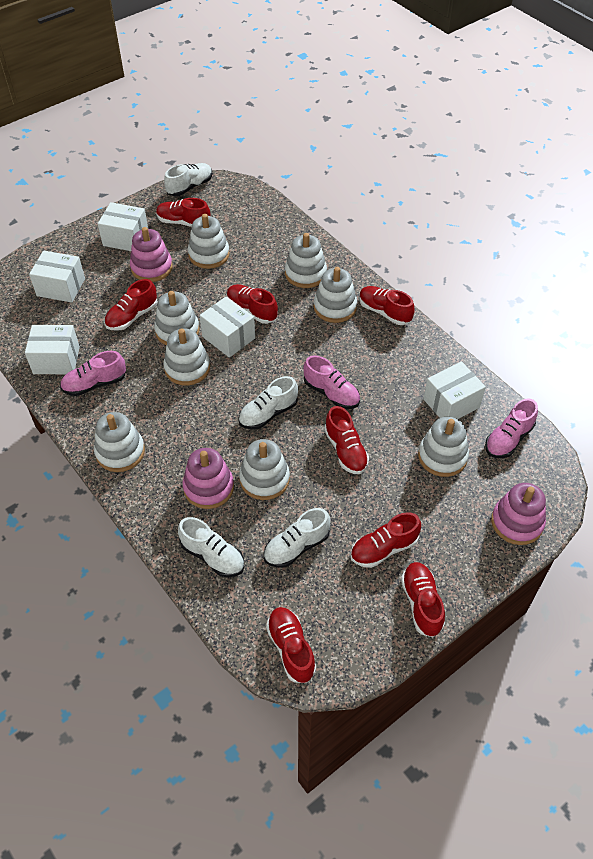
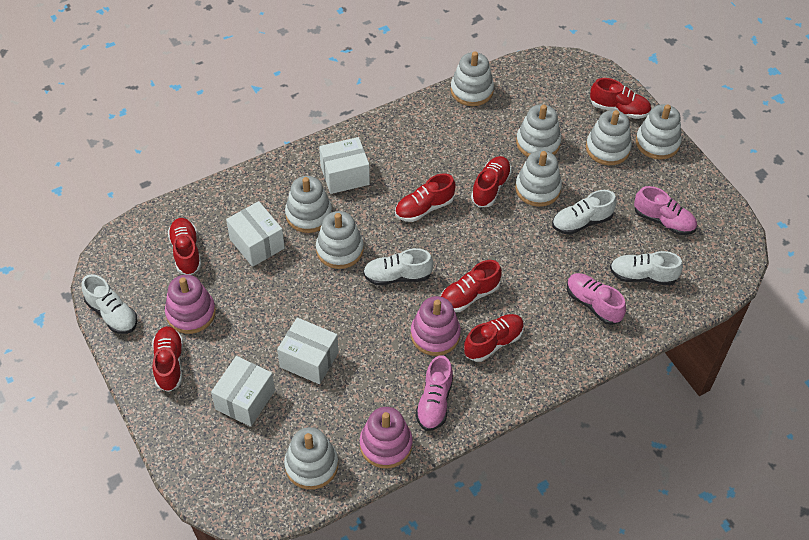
red shoe: 8 -> 7
white box: 5 -> 4

